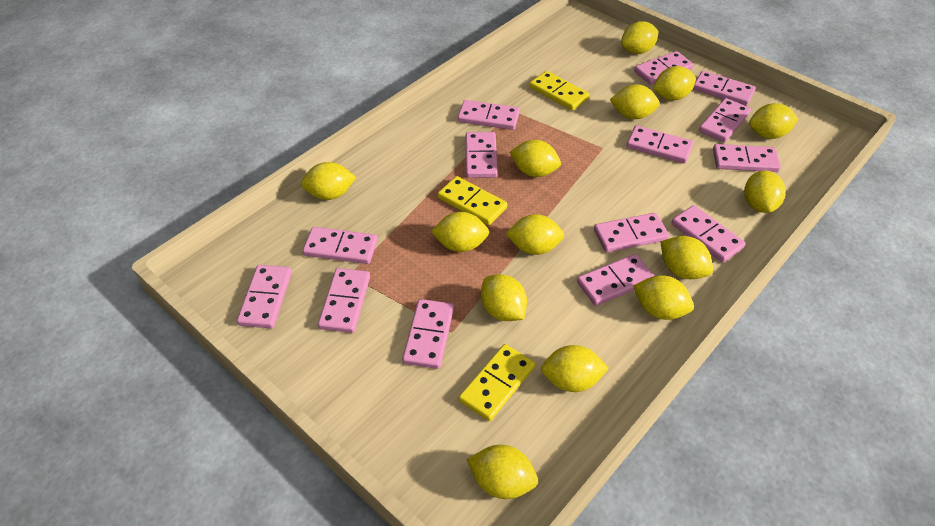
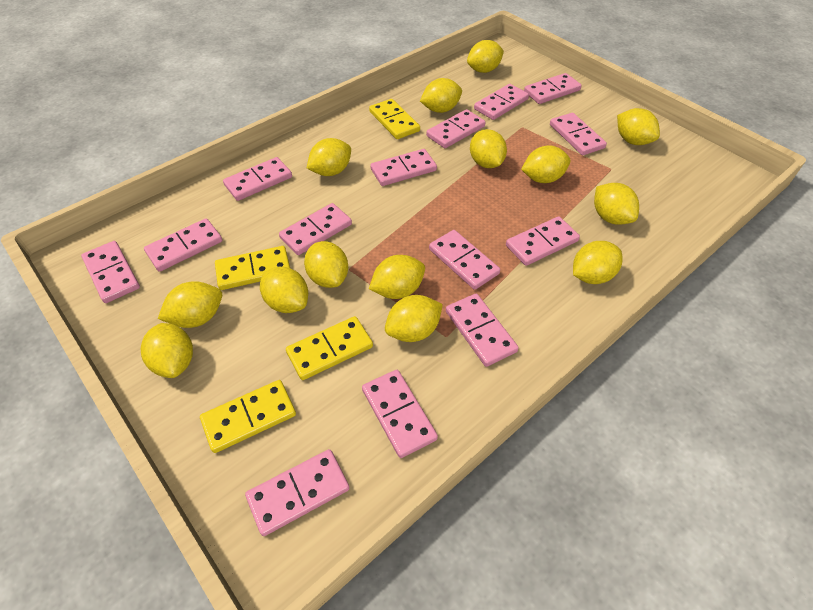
yellow domino: 3 -> 4

